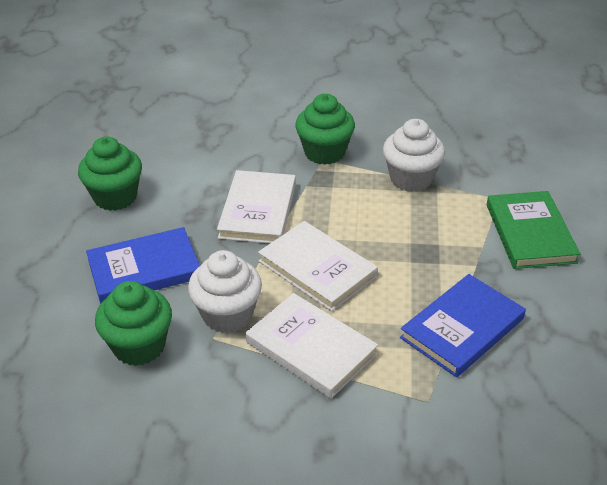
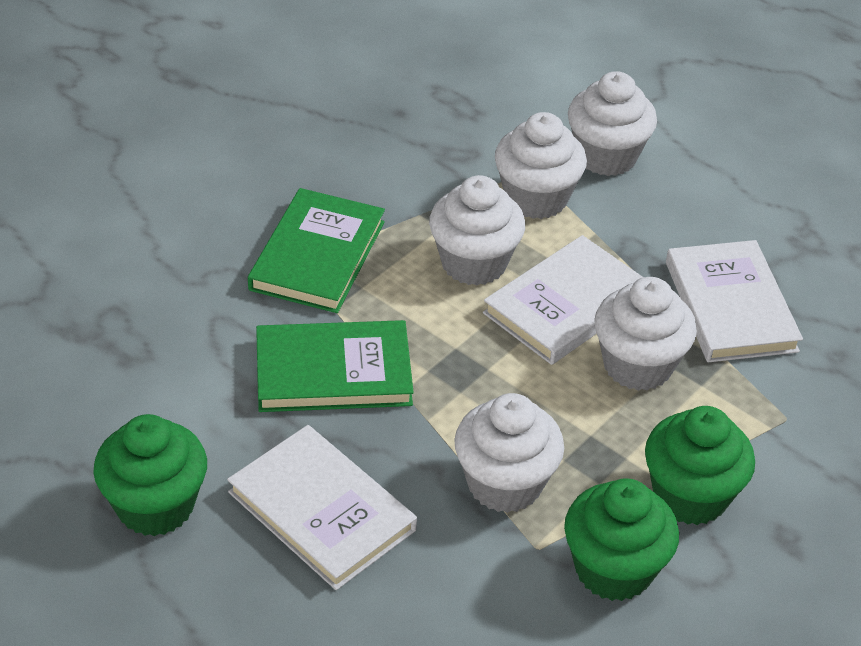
blue book: 2 -> 0
green book: 1 -> 2
white cupcake: 2 -> 5

